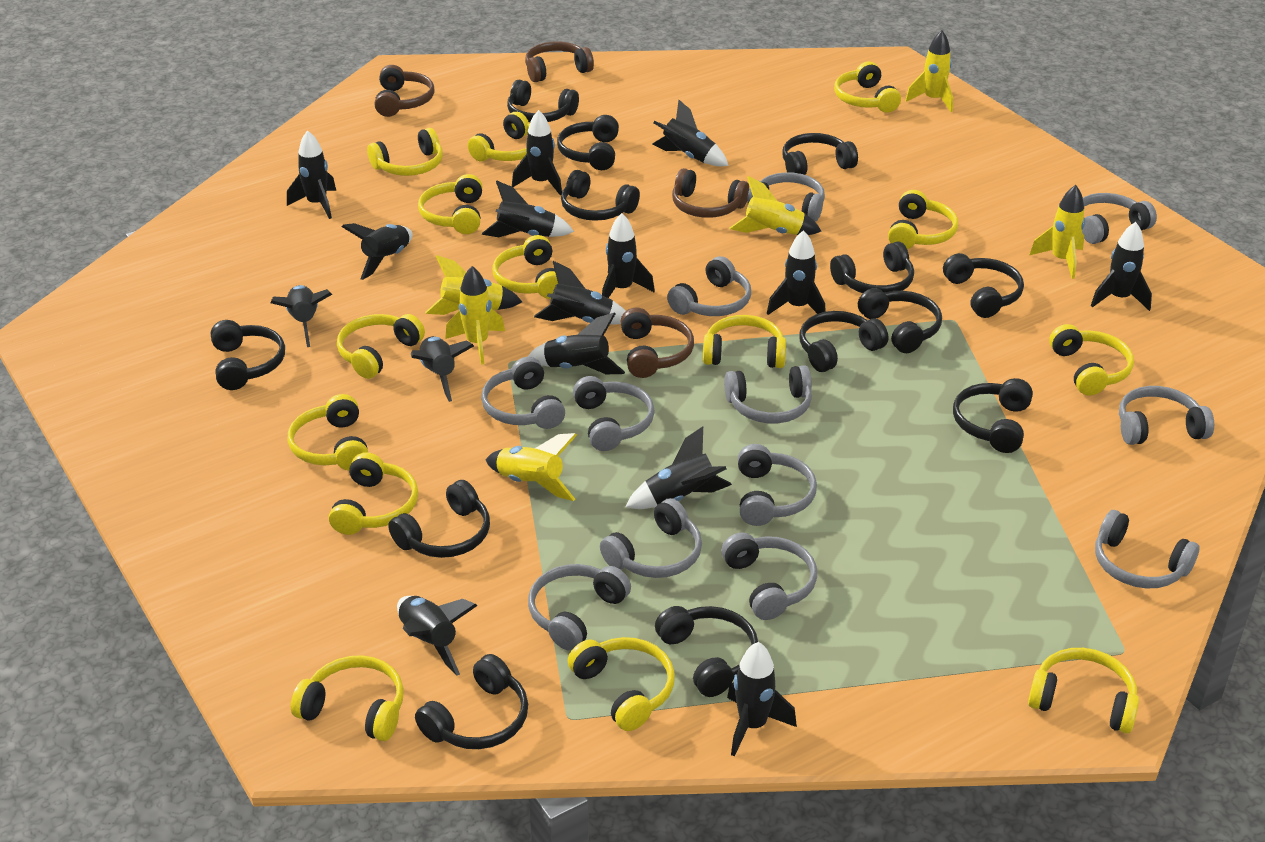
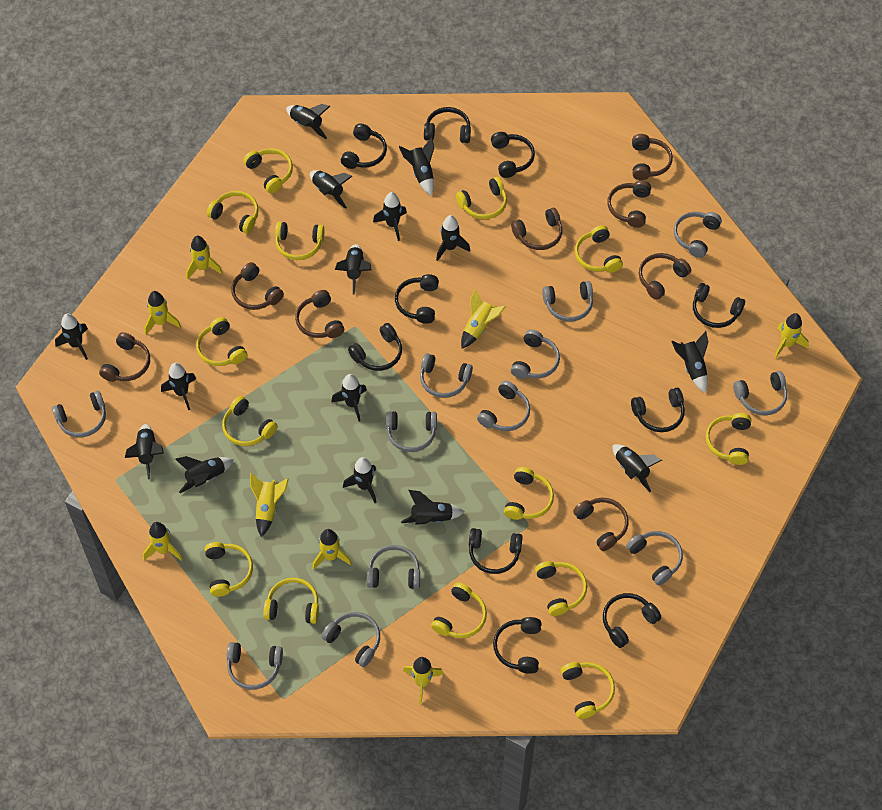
black headphones: 13 -> 10
brown headphones: 4 -> 8
yellow rocket: 6 -> 8

